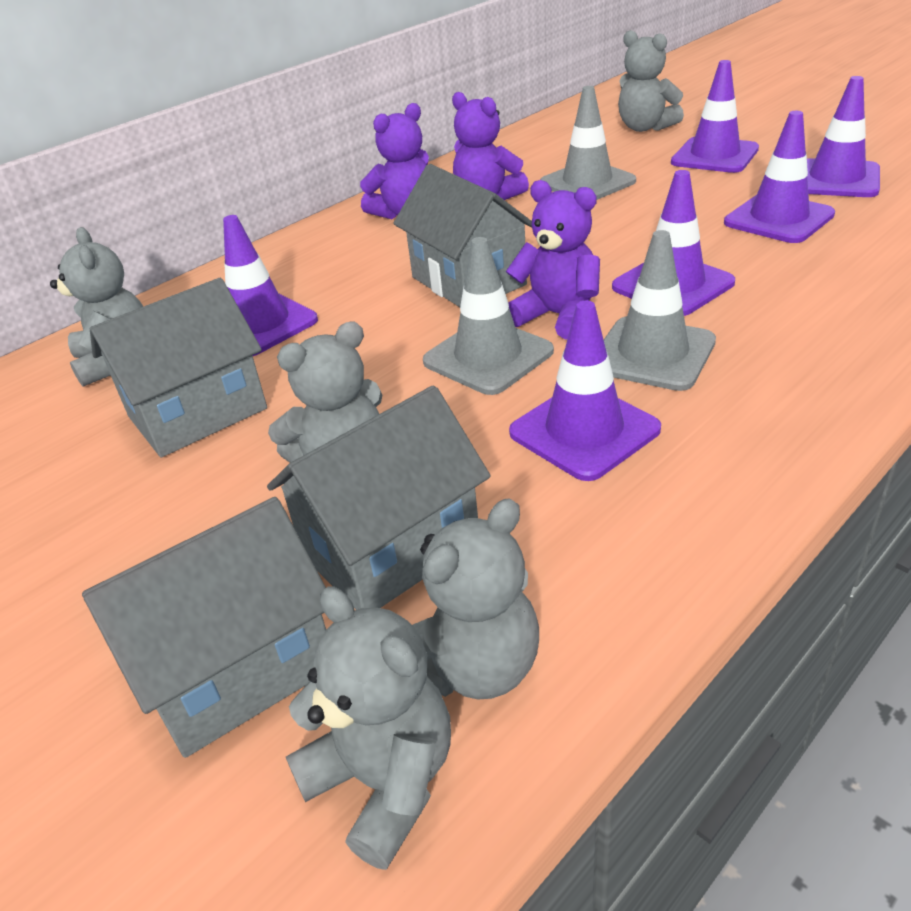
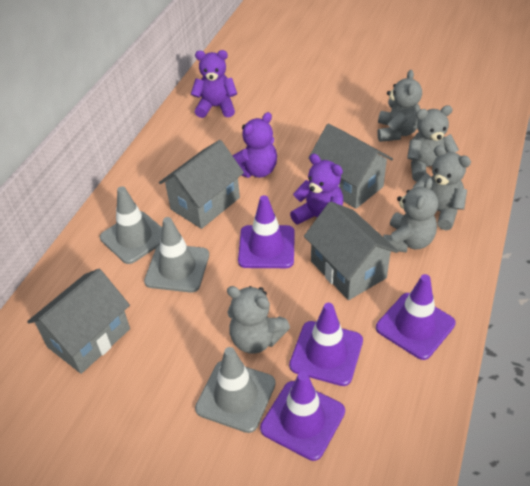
purple traffic cone: 6 -> 4

